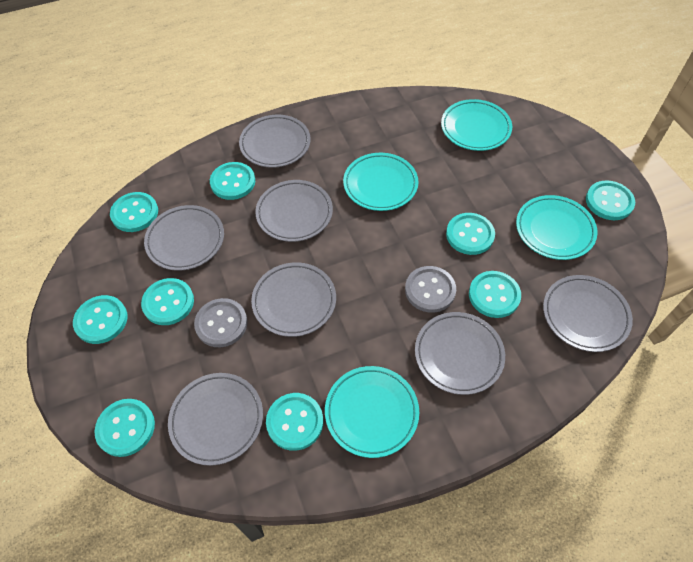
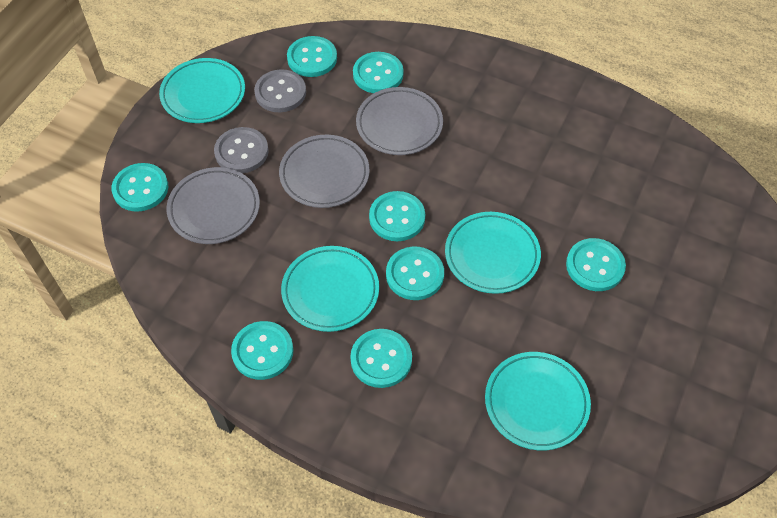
grey plate: 7 -> 3
turquoise button: 9 -> 8

